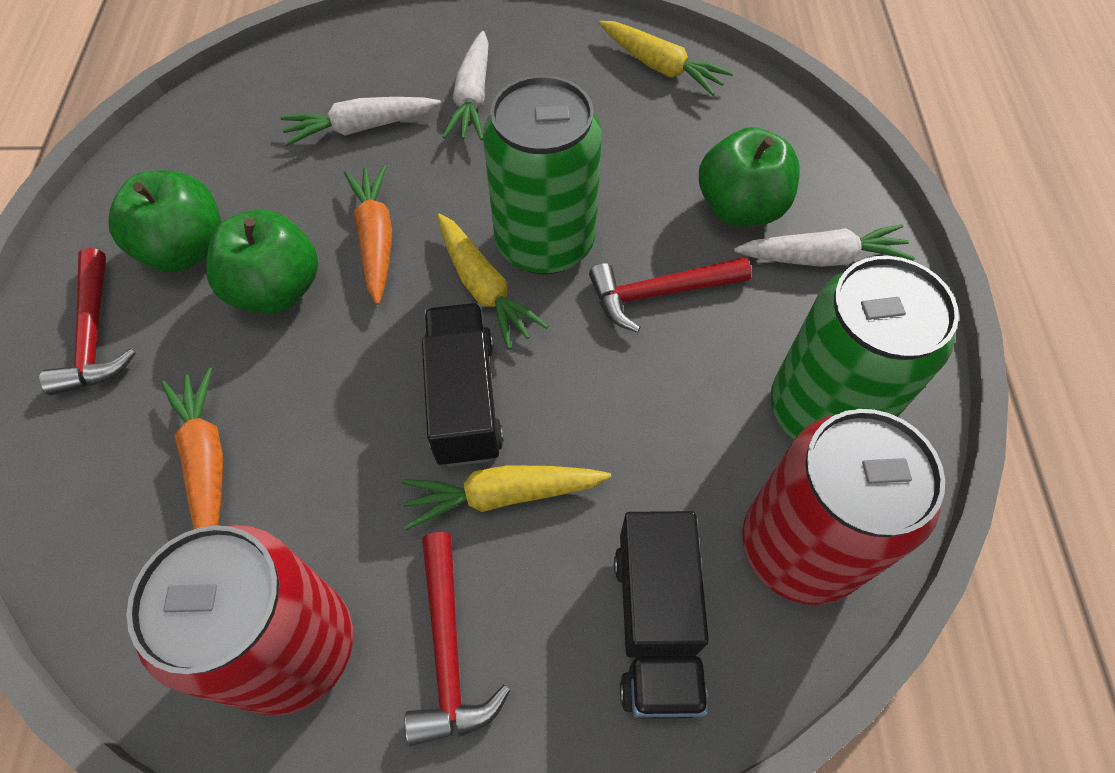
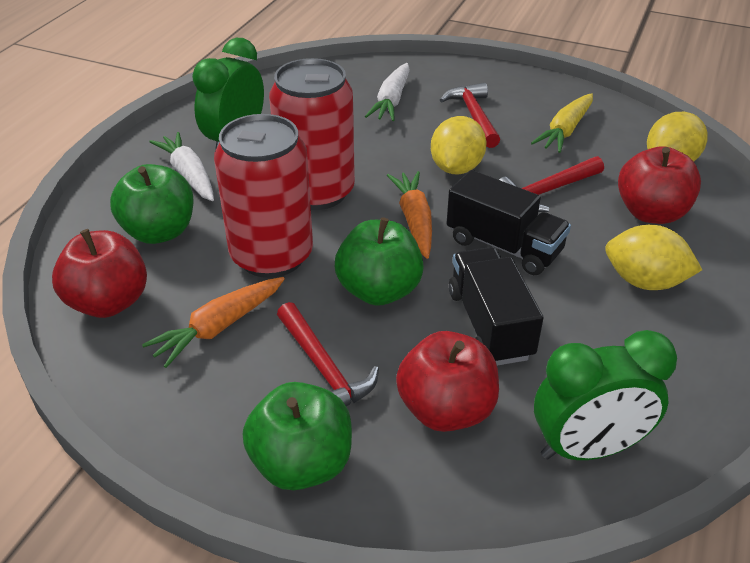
green can: 2 -> 0
green clock: 0 -> 2
red apple: 0 -> 3
white carrot: 3 -> 2
yellow carrot: 3 -> 1
yellow lemon: 0 -> 3

